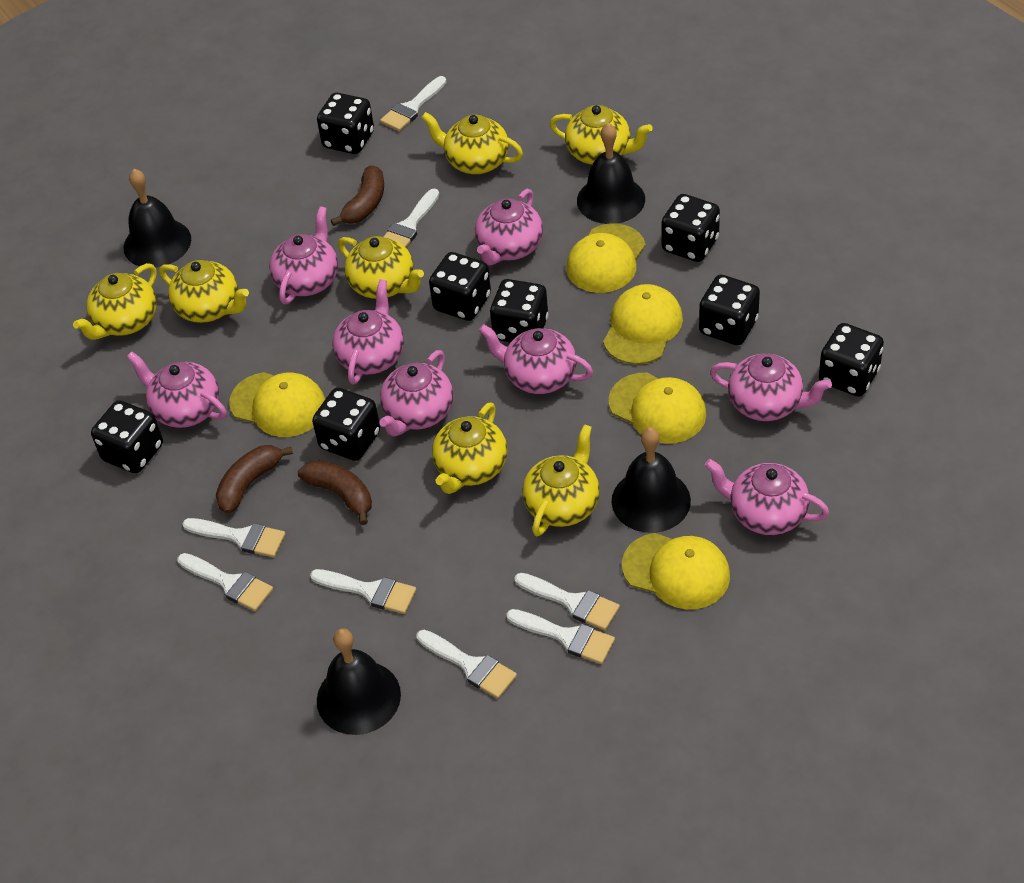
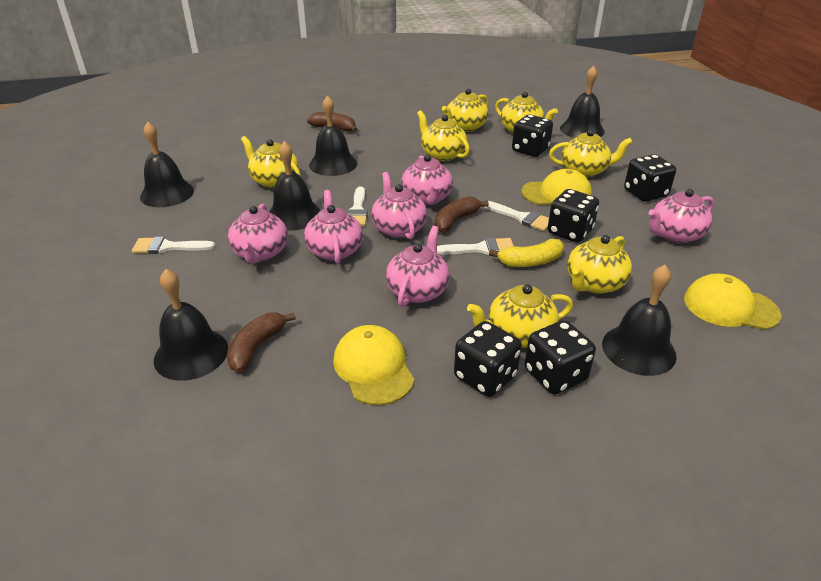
black bell: 4 -> 6
black dice: 8 -> 5
pink teapot: 8 -> 6
white brush: 8 -> 4
yellow banana: 0 -> 1
yellow cap: 5 -> 3

